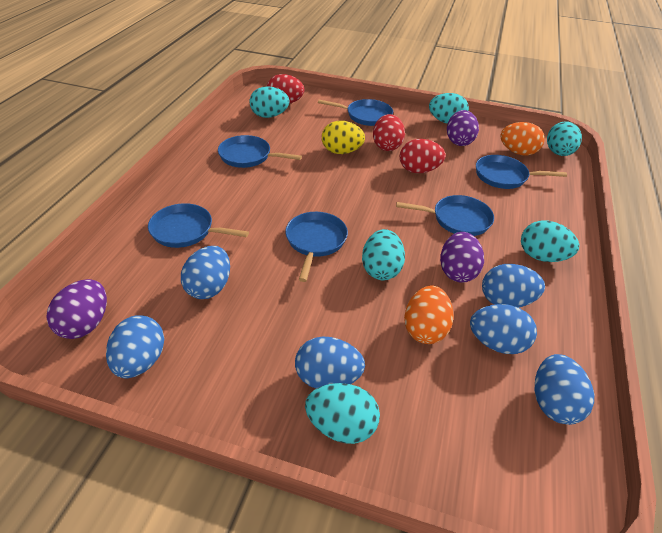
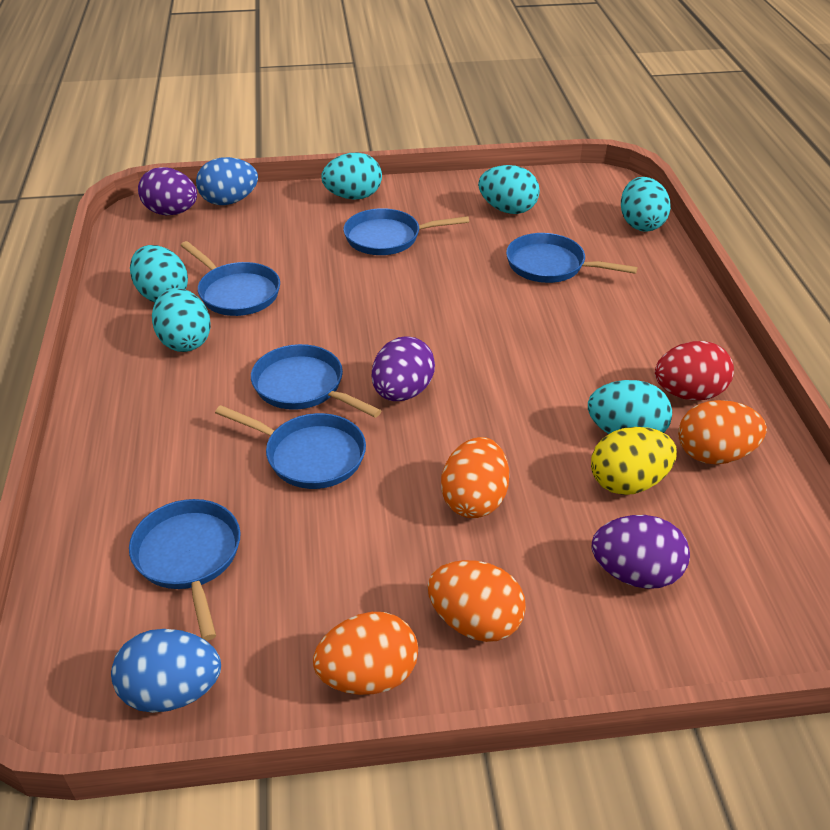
blue egg: 6 -> 2
orange egg: 2 -> 4
red egg: 3 -> 1

